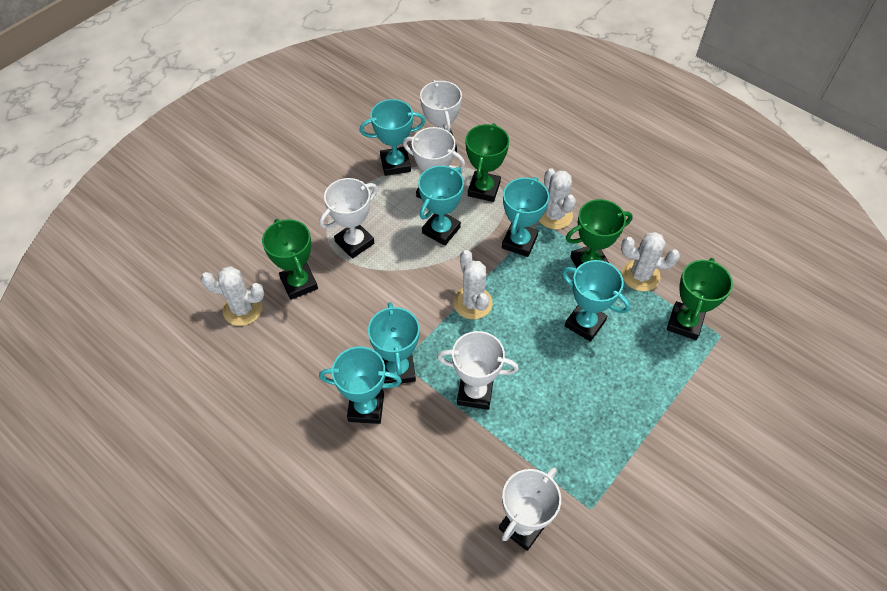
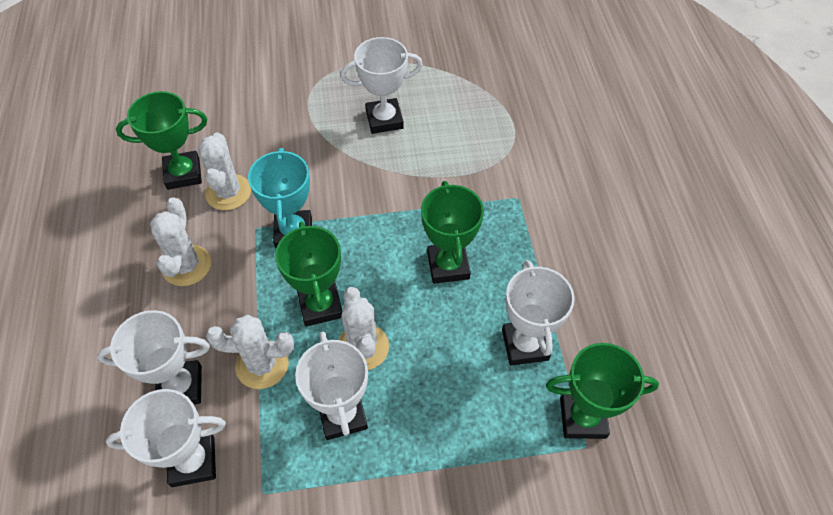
turquoise trophy: 6 -> 1

